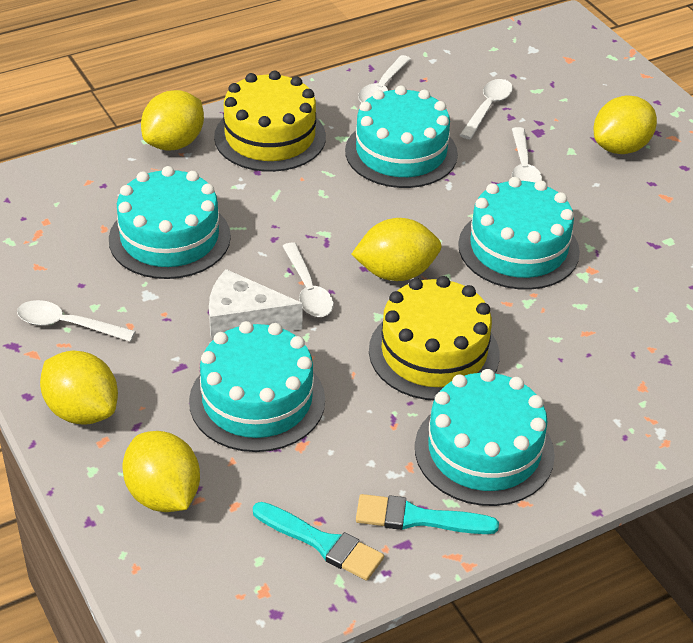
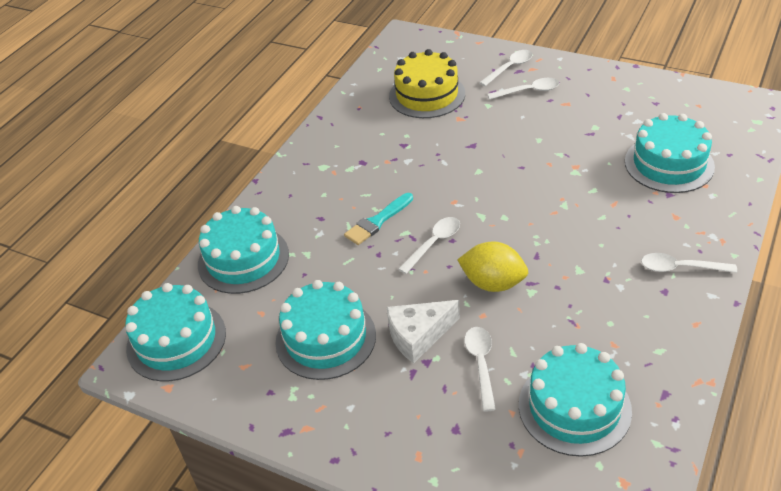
turquoise brush: 2 -> 1
yellow cake: 2 -> 1
yellow lemon: 5 -> 1

